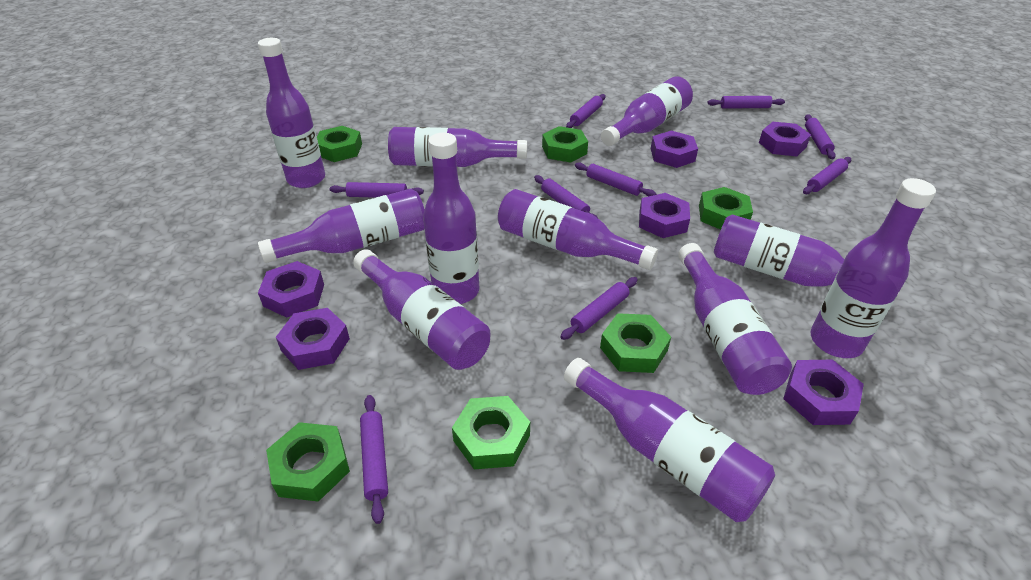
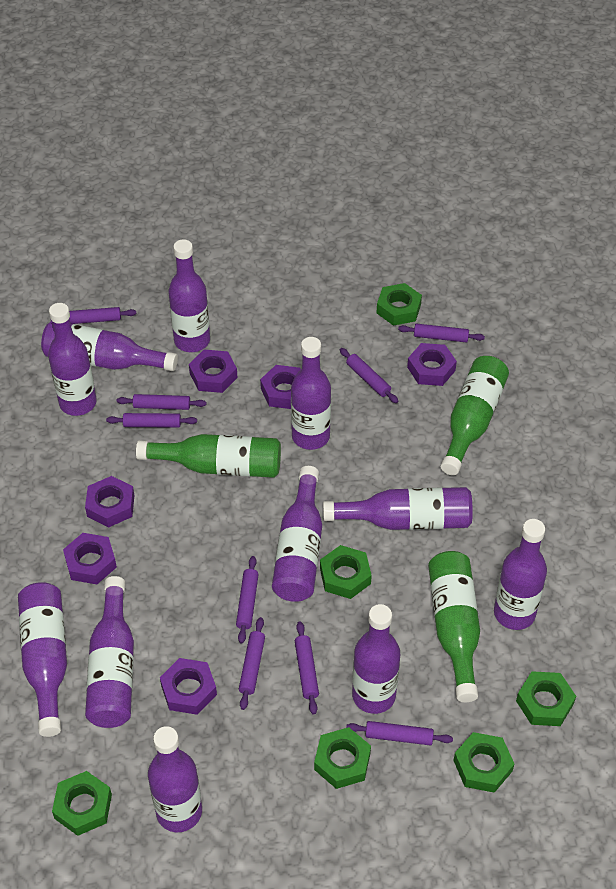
green bottle: 0 -> 3

